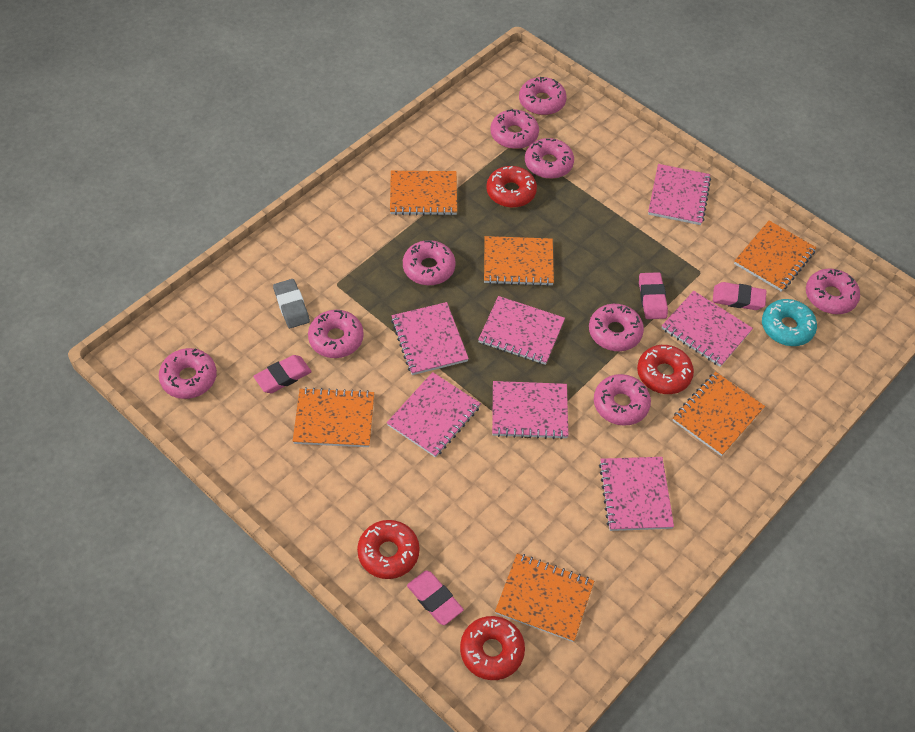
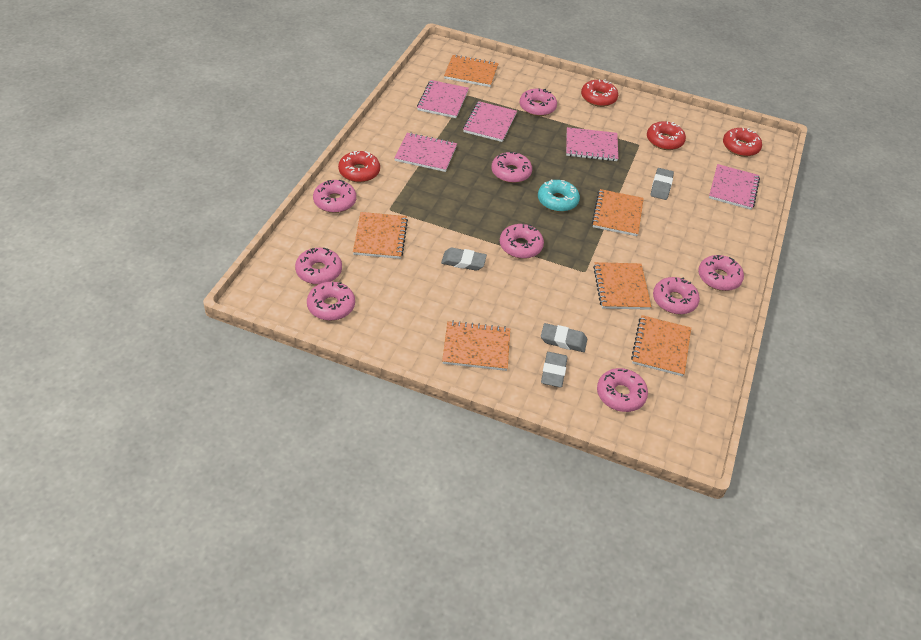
grey eraser: 1 -> 4
pink eraser: 4 -> 0
pink notebook: 7 -> 5

